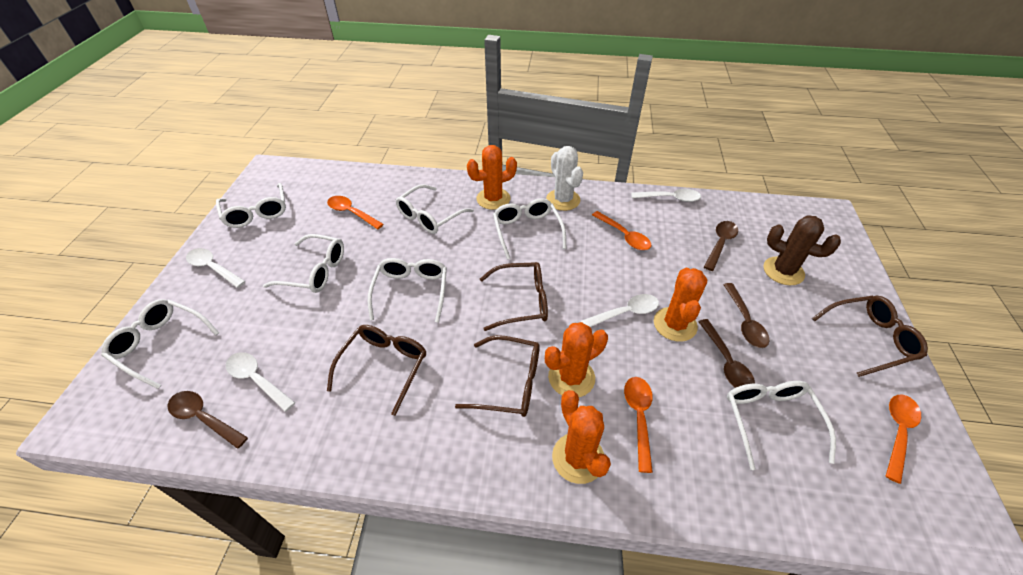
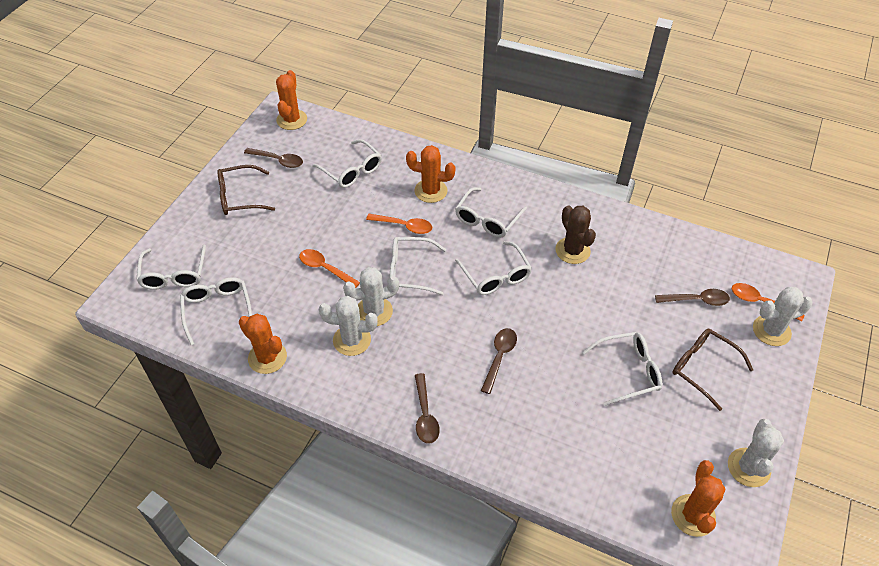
brown glasses: 4 -> 2
orange spoon: 4 -> 3
white cactus: 1 -> 4
white spoon: 4 -> 0

